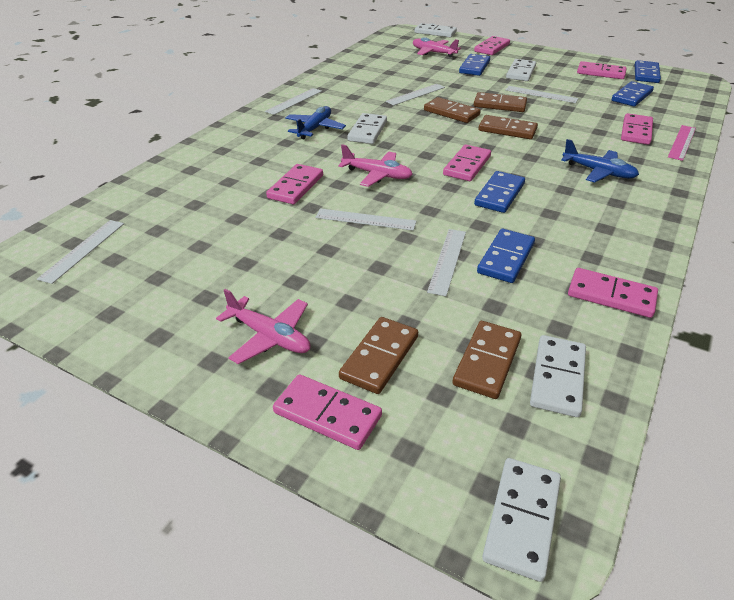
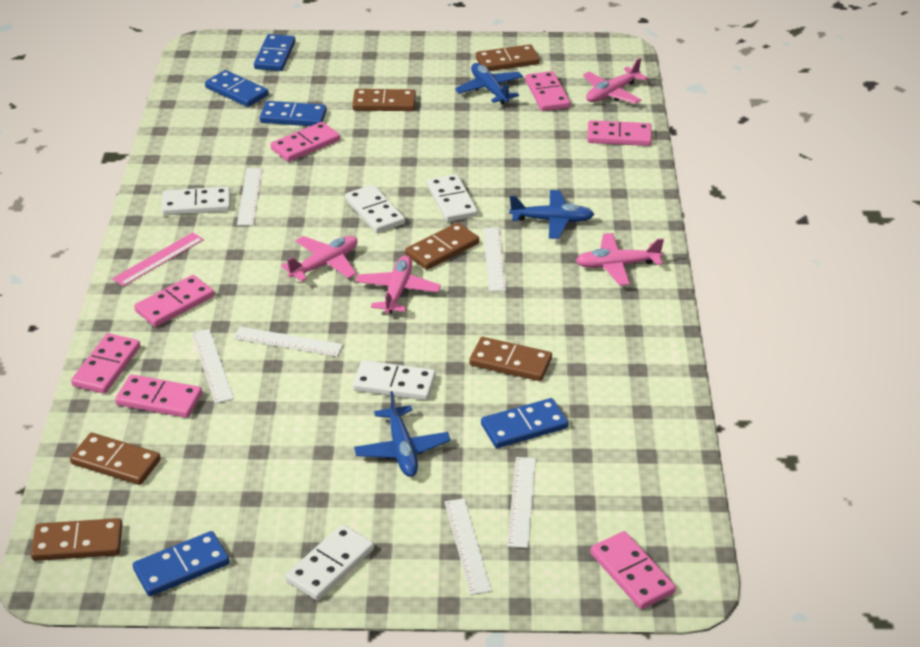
blue plane: 2 -> 3
brown domino: 5 -> 6
pink plane: 3 -> 4

